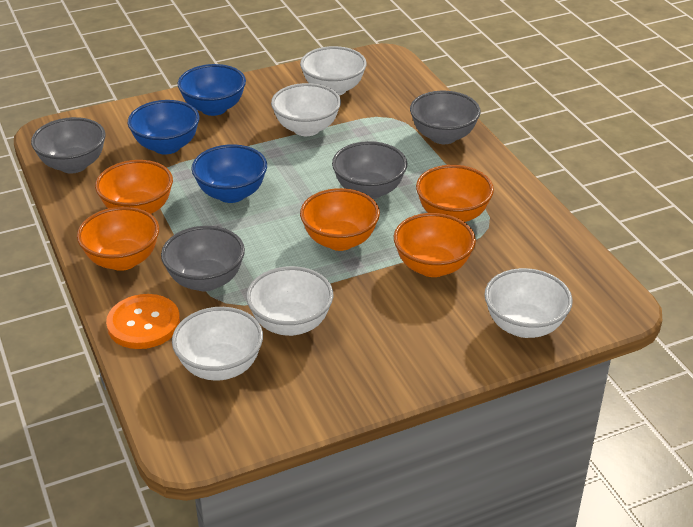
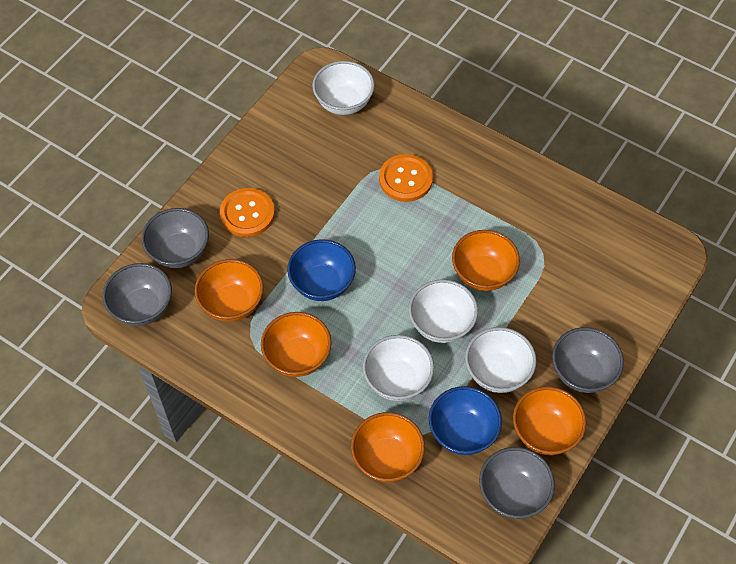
blue bowl: 3 -> 2
orange button: 1 -> 2
white bowl: 5 -> 4

